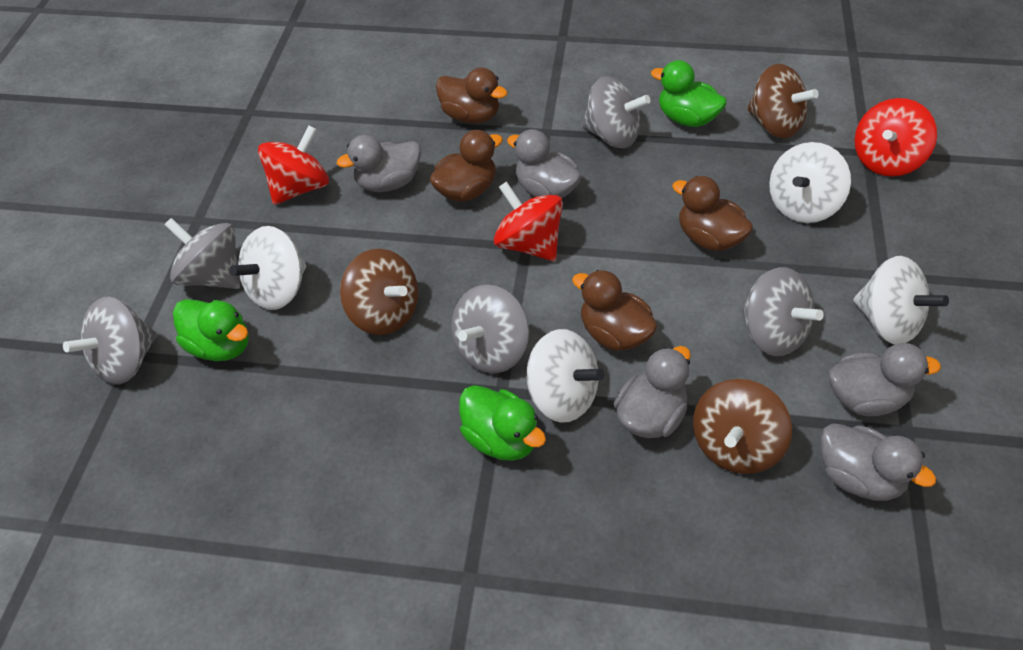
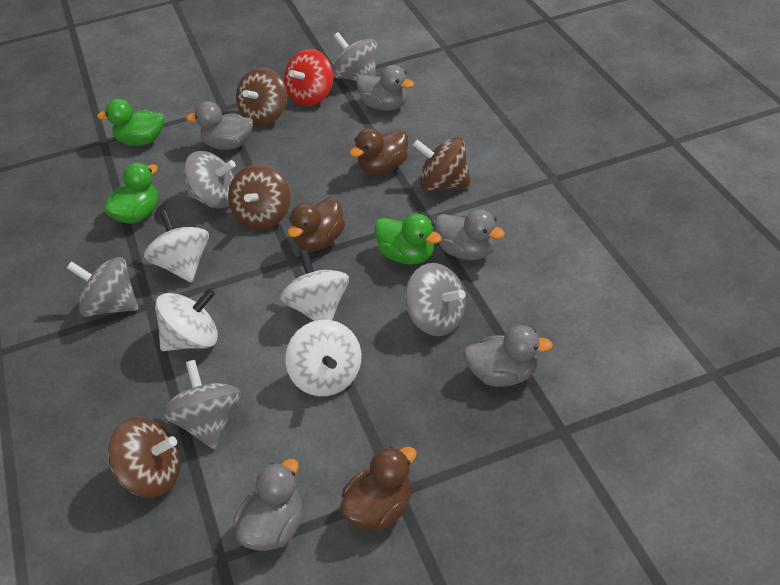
brown duck: 4 -> 3
brown spinning top: 3 -> 4
red spinning top: 3 -> 1

